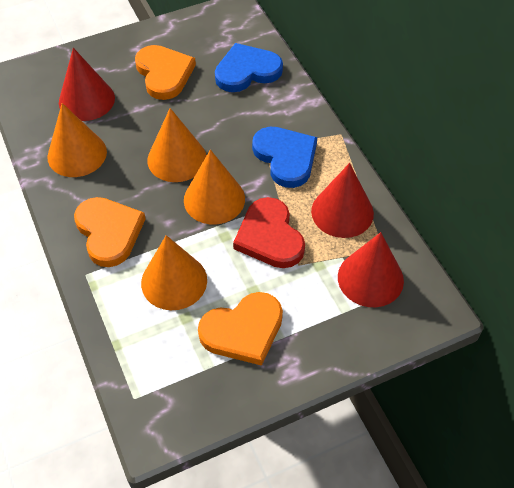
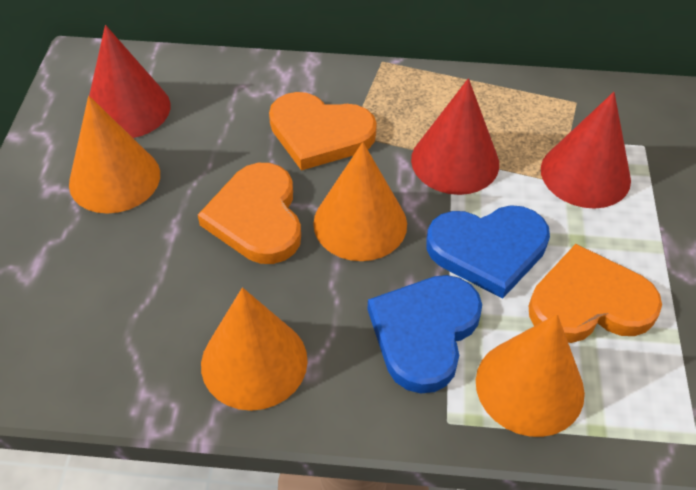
red heart: 1 -> 0

